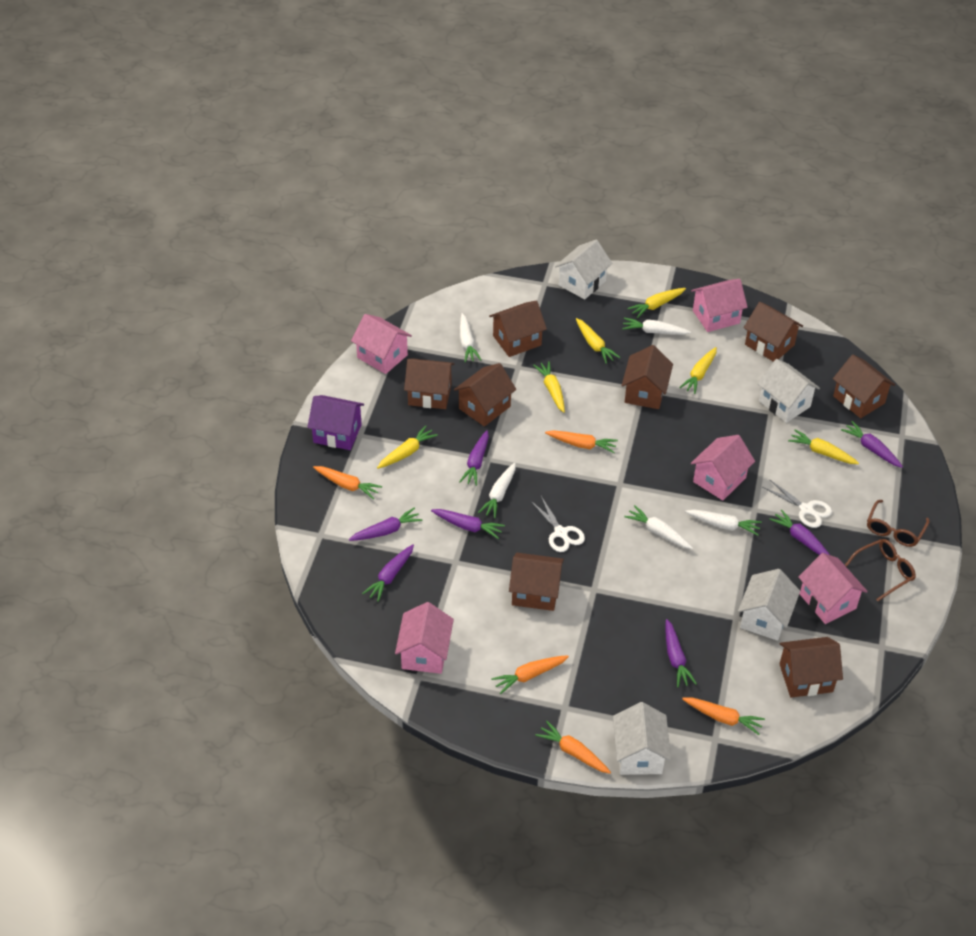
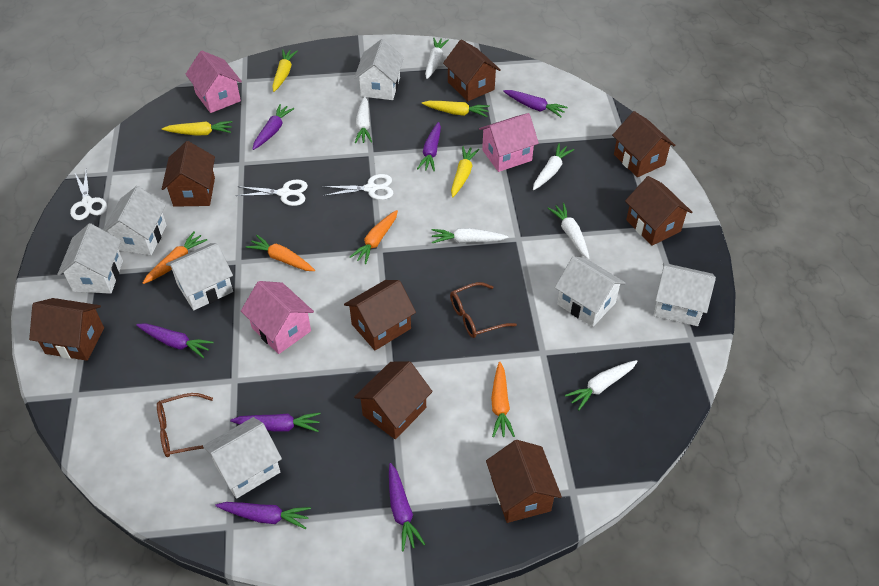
orange carrot: 5 -> 4
pink house: 5 -> 3
purple house: 1 -> 0
white carrot: 5 -> 6
white house: 4 -> 7
white scissors: 2 -> 3
yellow carrot: 6 -> 4

